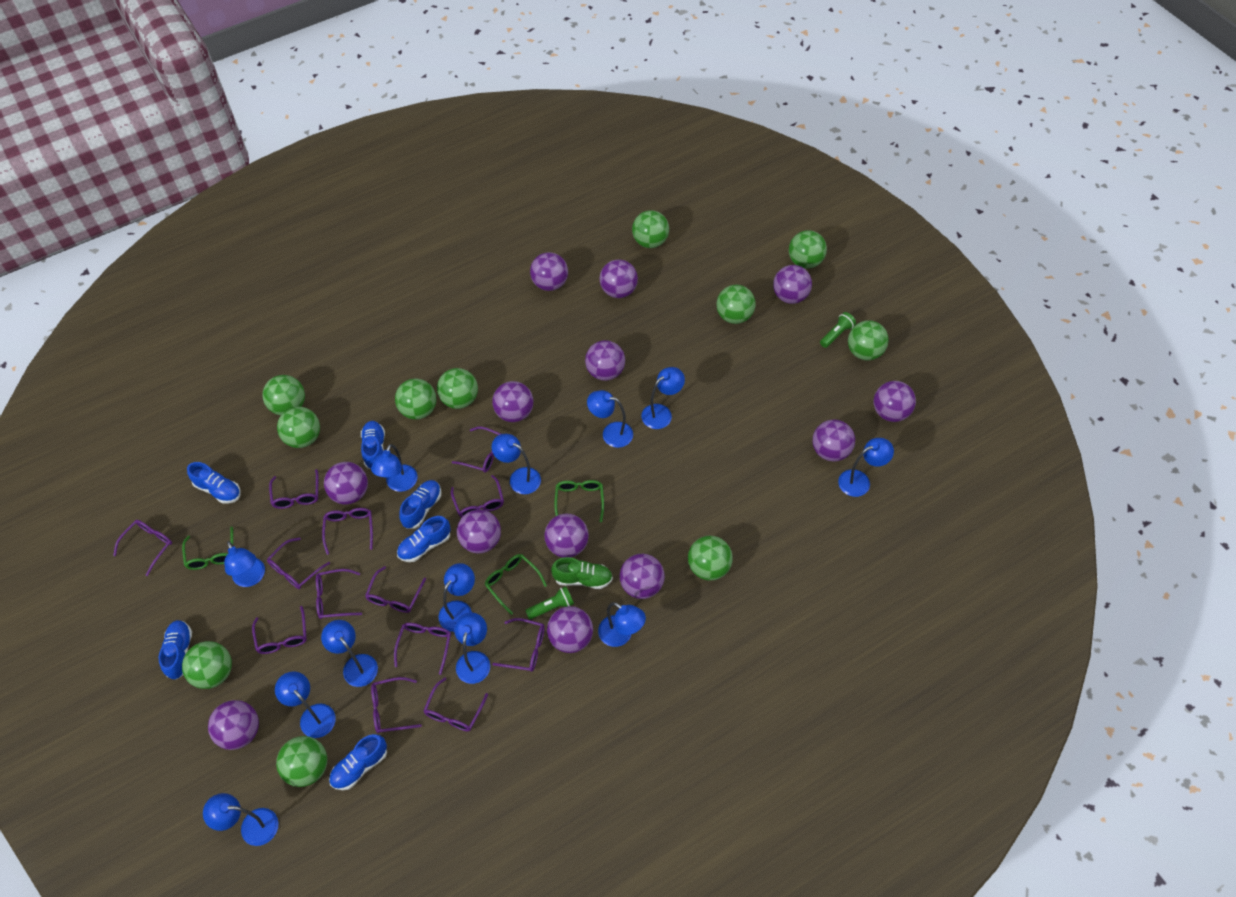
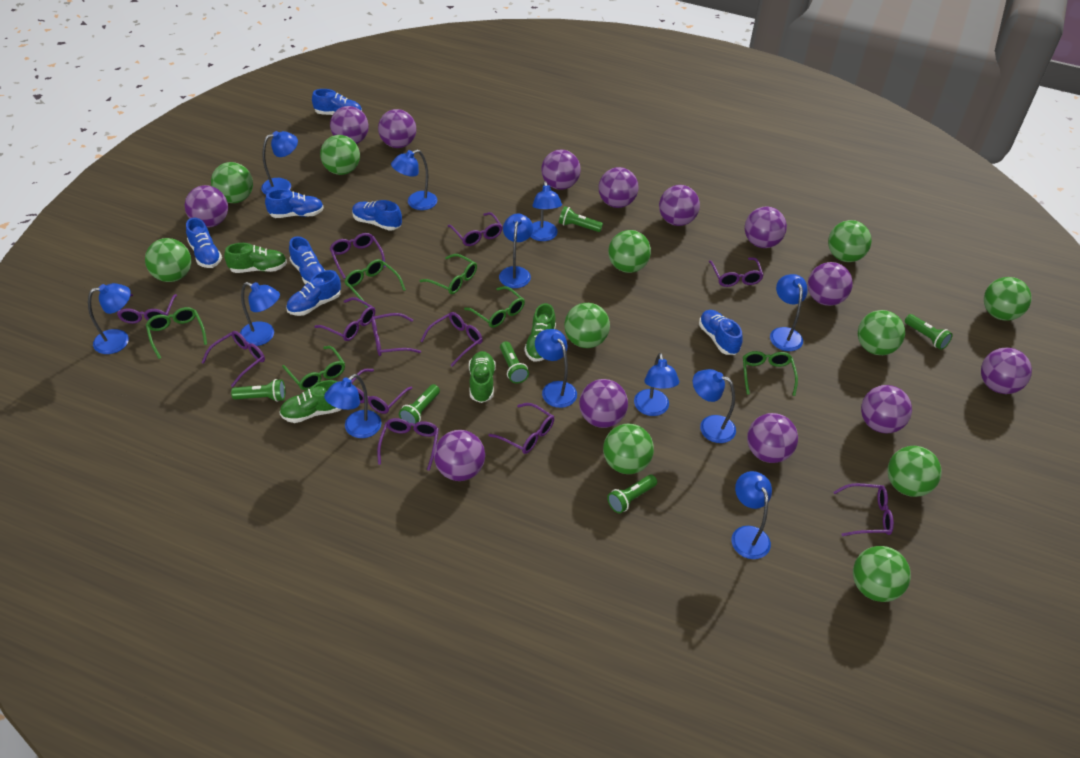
blue shoe: 6 -> 7
green flashlight: 2 -> 6
green glasses: 3 -> 6
green shoe: 1 -> 4
purple glasses: 13 -> 12

